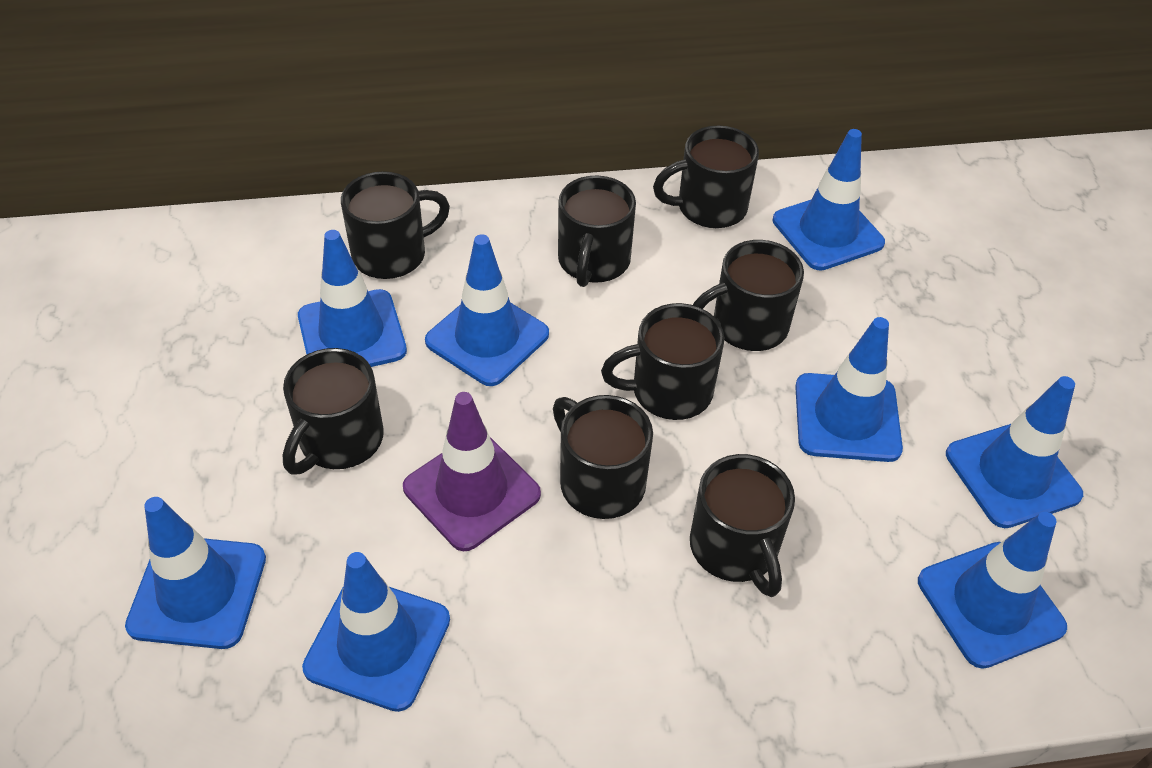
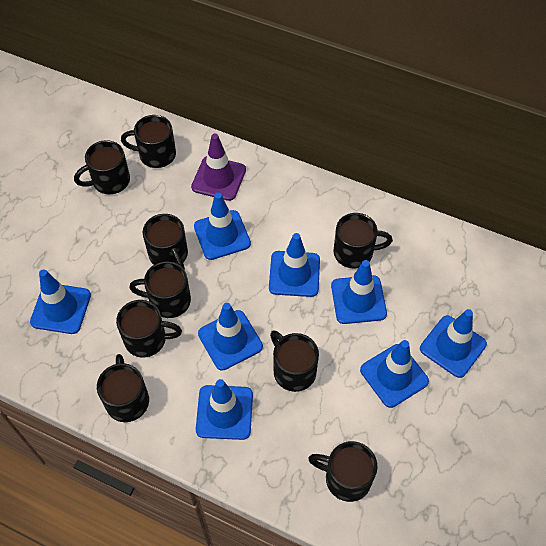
black mug: 8 -> 9

